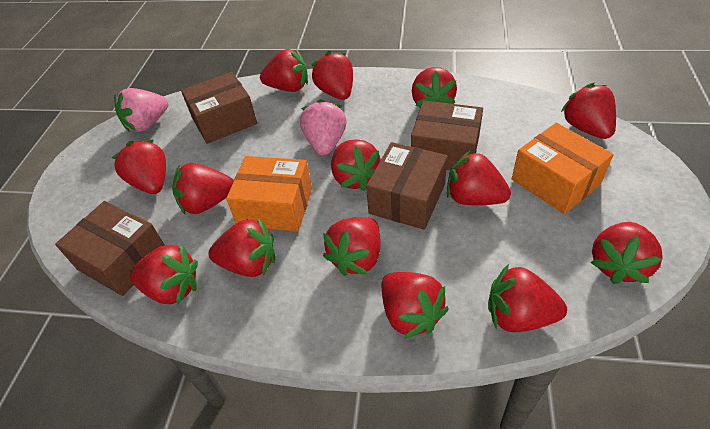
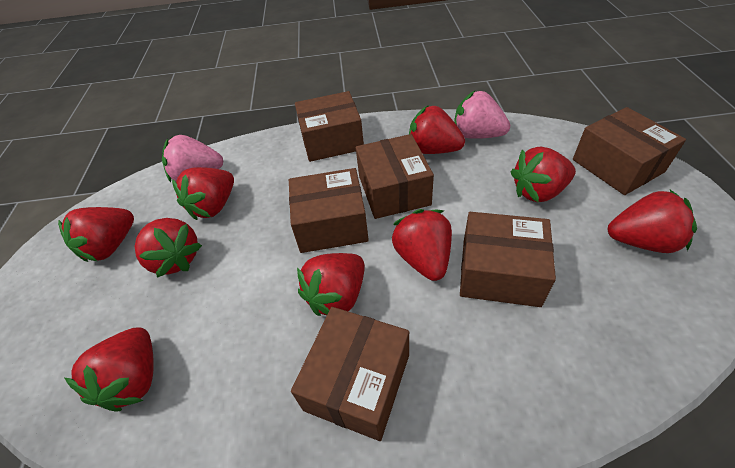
brown box: 4 -> 6
orange box: 2 -> 0
red strawberry: 14 -> 9

